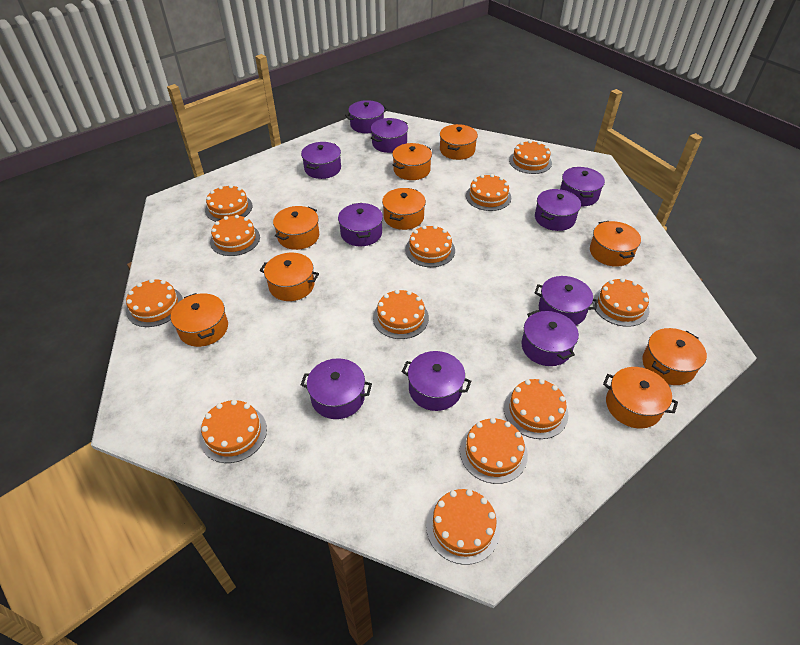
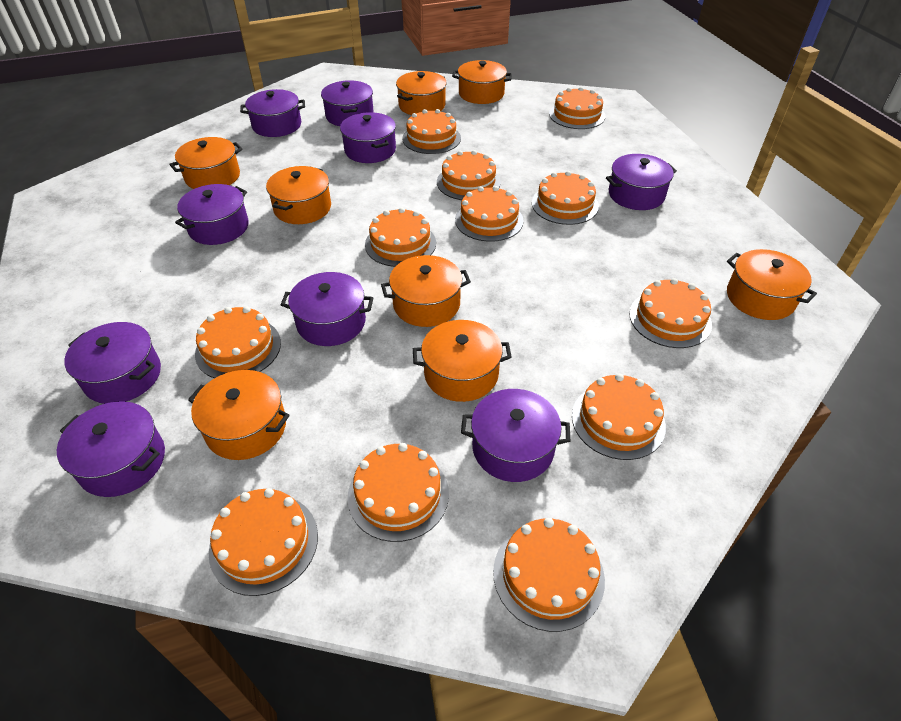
orange pot: 9 -> 8
purple pot: 10 -> 9

